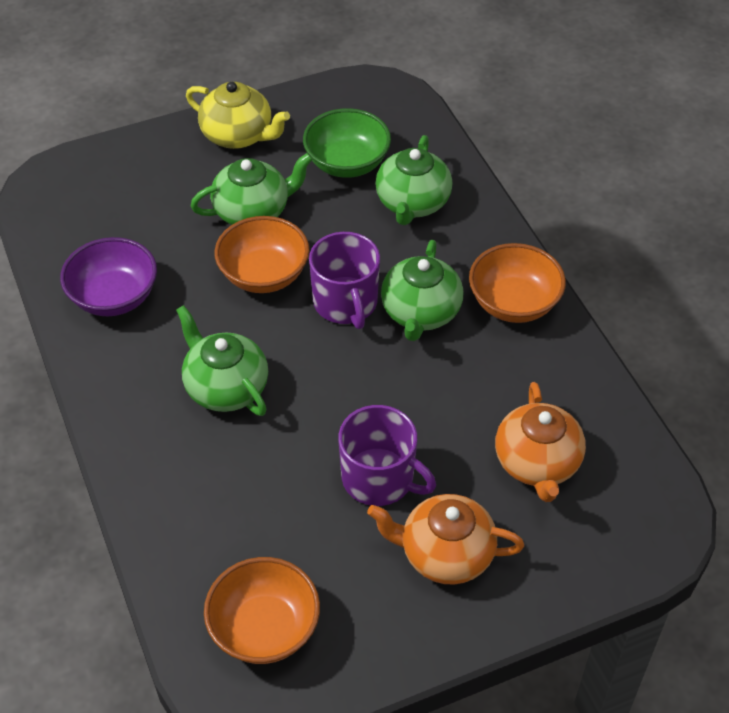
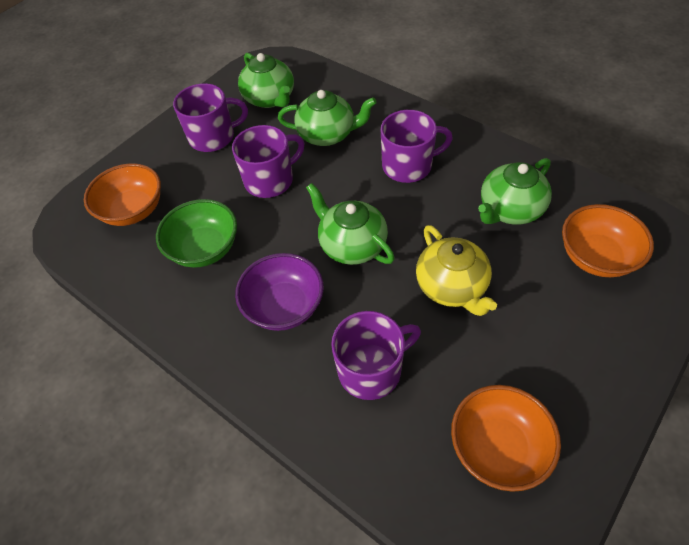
orange teapot: 2 -> 0
purple mug: 2 -> 4

